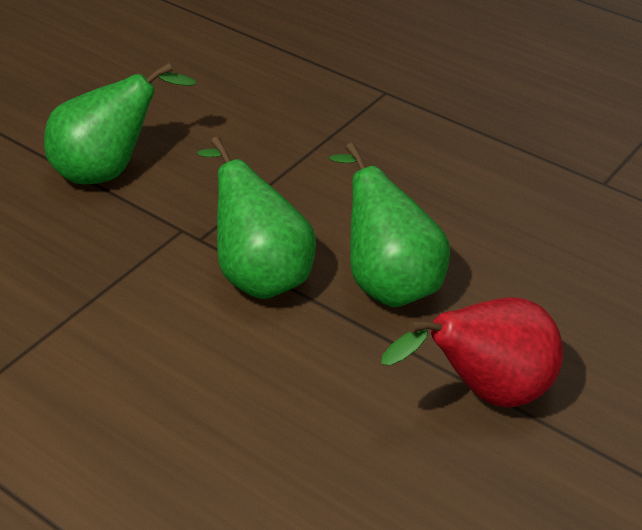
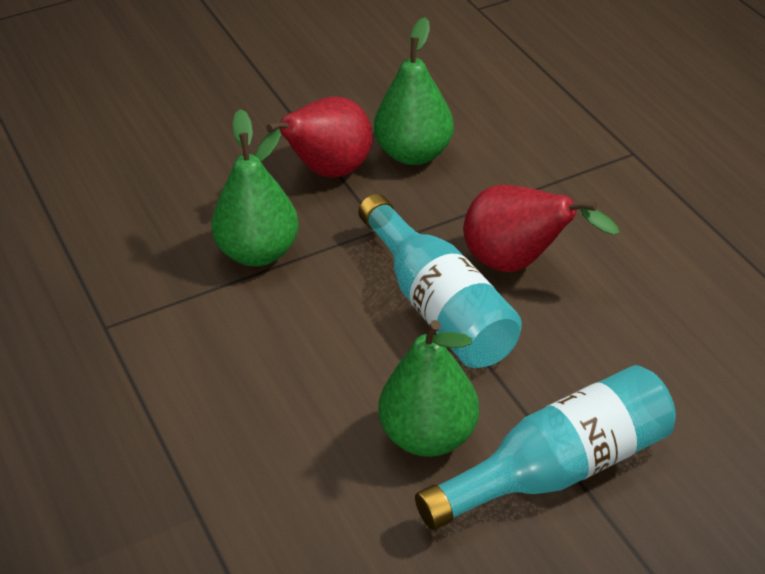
red pear: 1 -> 2
turquoise bottle: 0 -> 2

